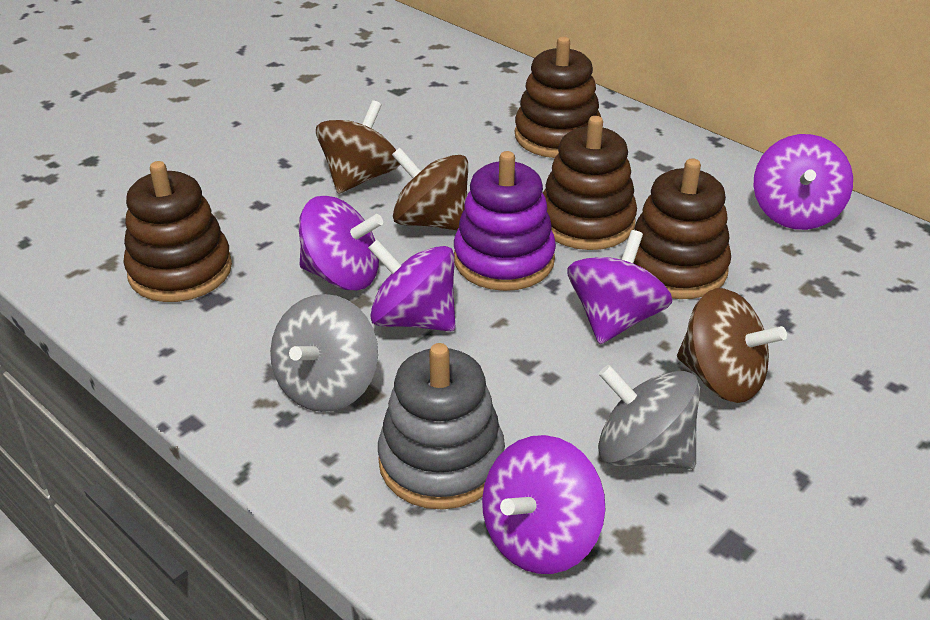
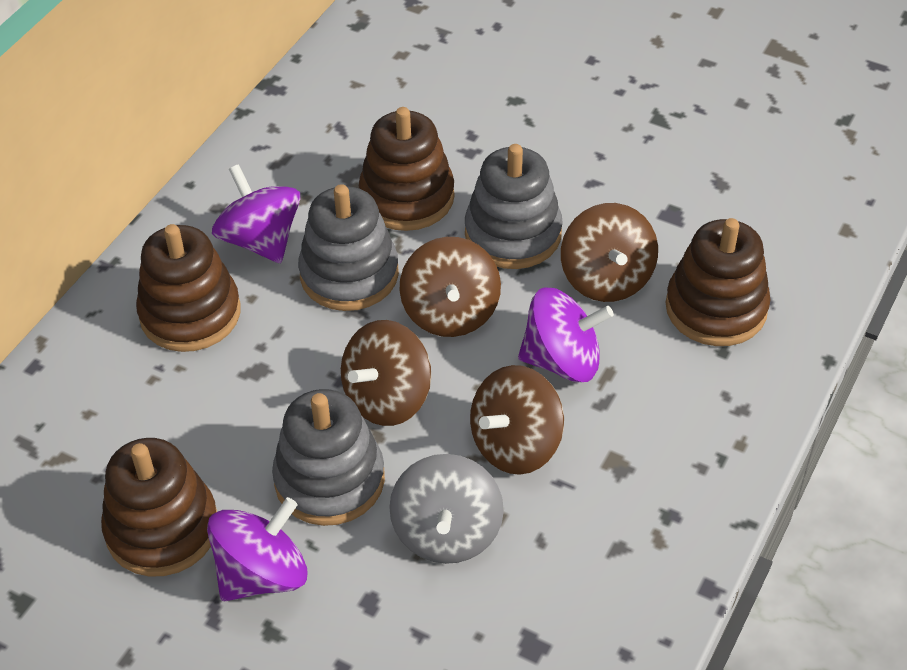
brown spinning top: 3 -> 4
grey spinning top: 2 -> 1
grey stacking toy: 1 -> 3
purple spinning top: 5 -> 3
purple stacking toy: 1 -> 0

